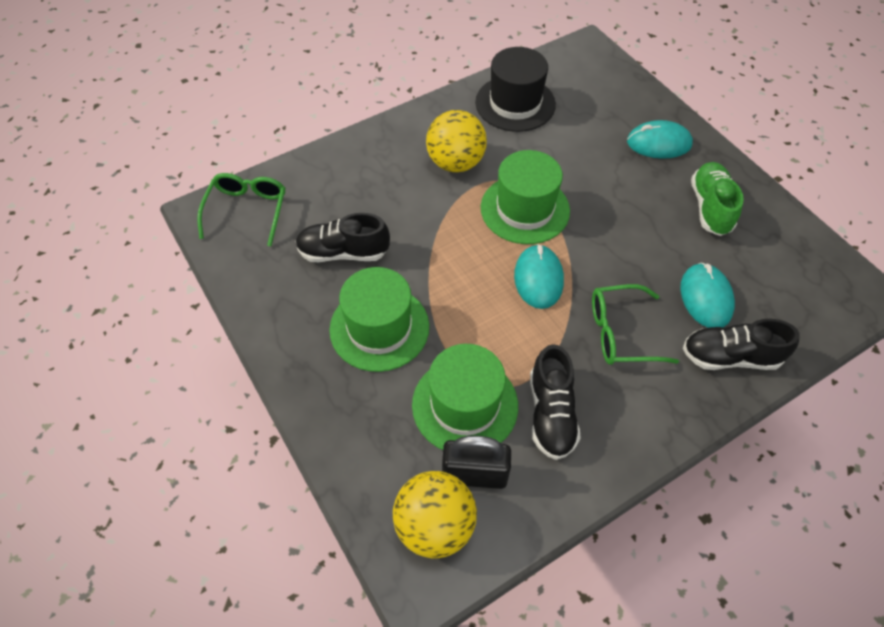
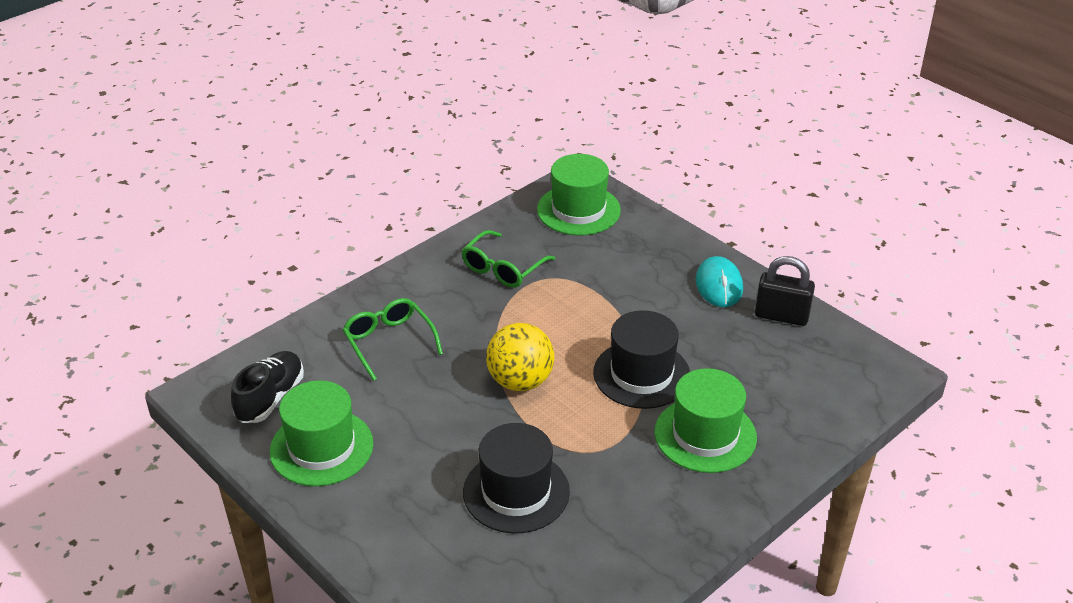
black hat: 1 -> 2
black shoe: 3 -> 1
green shoe: 1 -> 0
turquoise mouse: 3 -> 1
yellow ball: 2 -> 1

